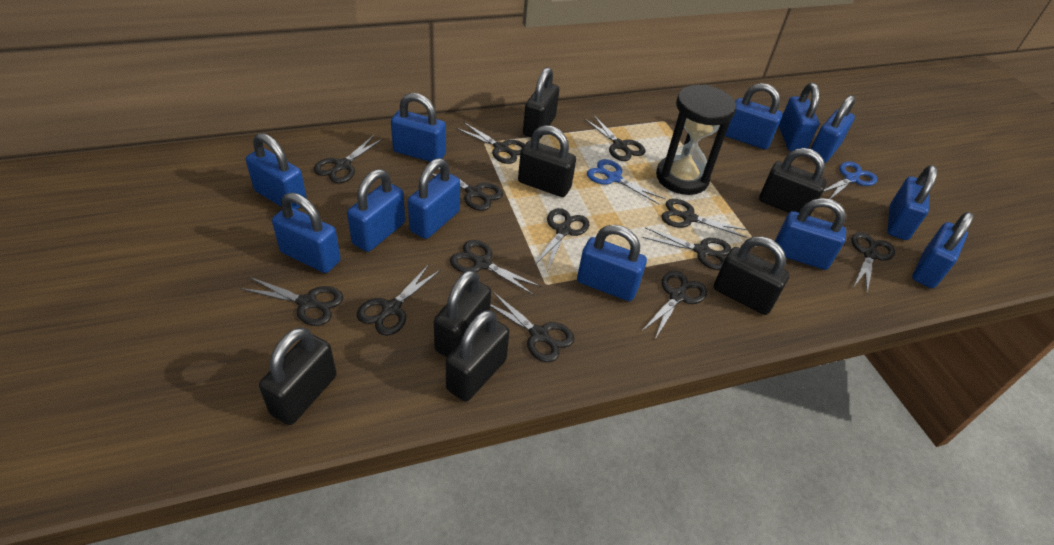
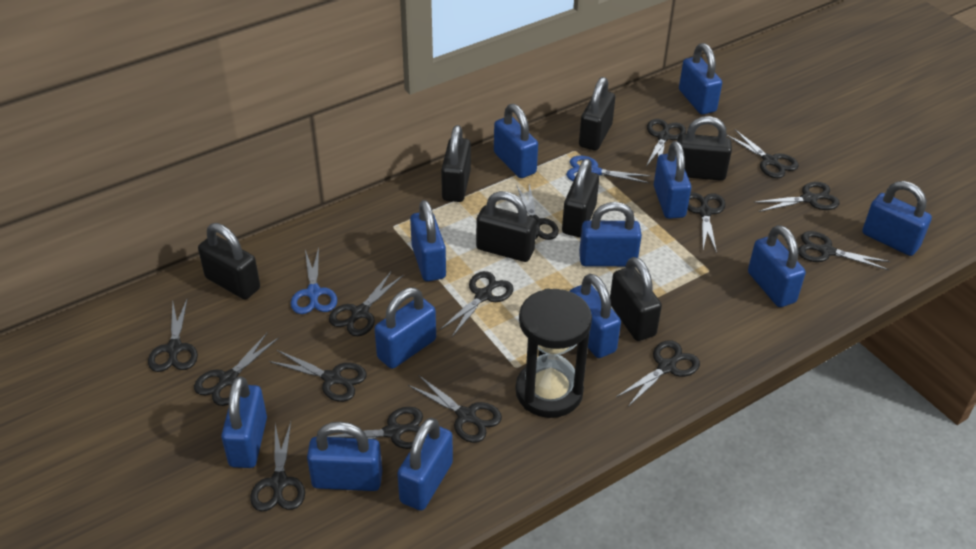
black scissors: 13 -> 15

